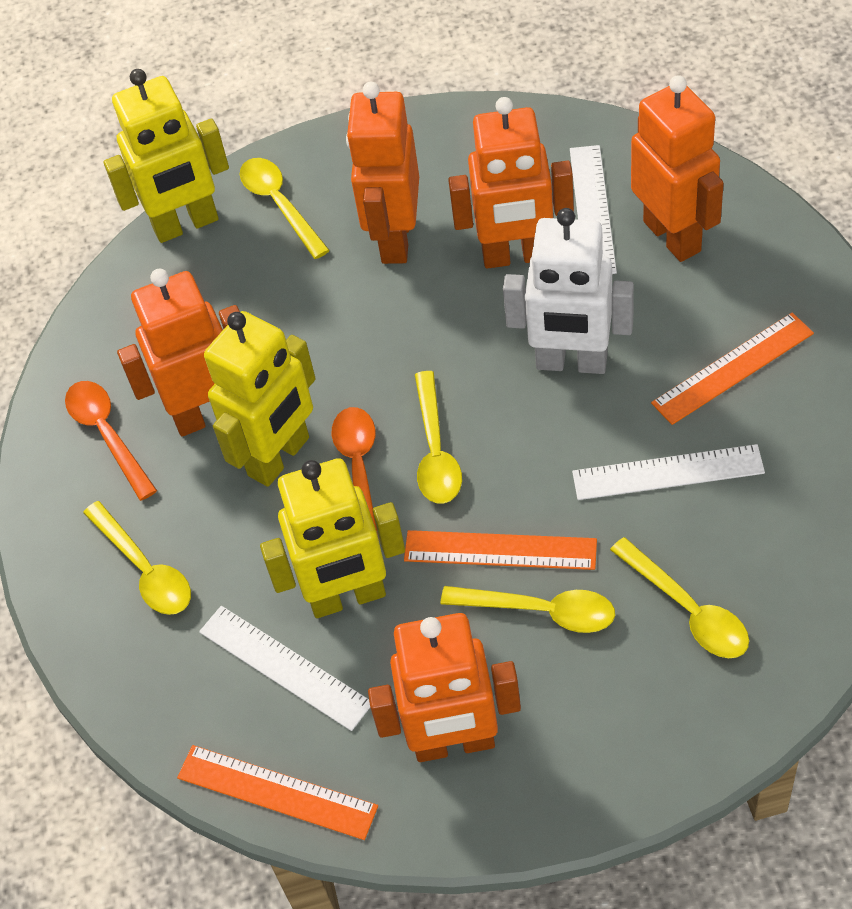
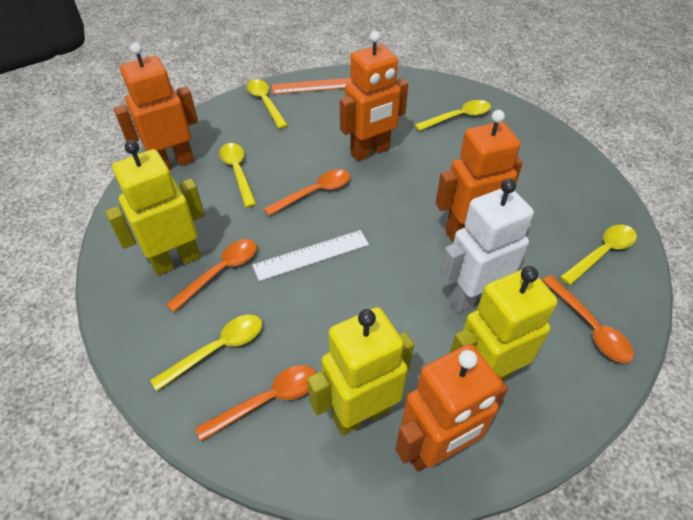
orange robot: 5 -> 4
orange ruler: 3 -> 1
orange spoon: 2 -> 4
white ruler: 3 -> 1

